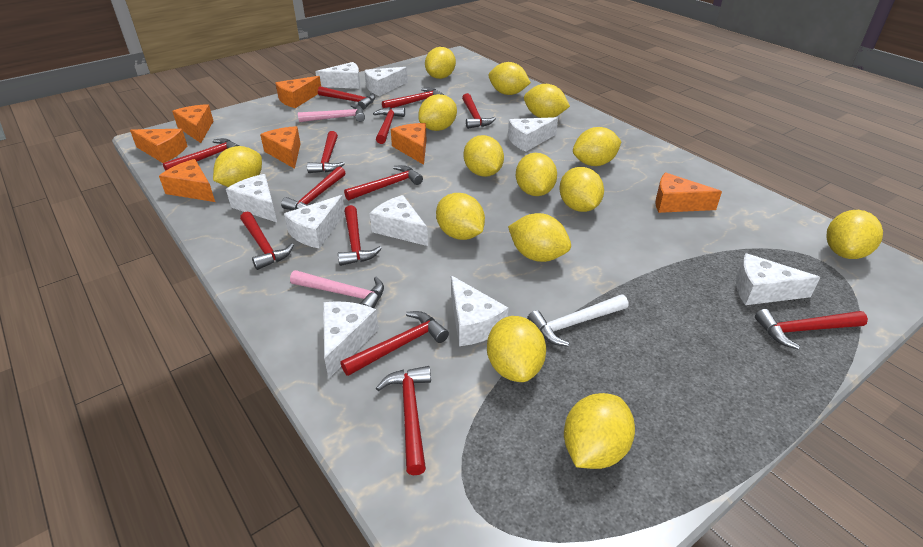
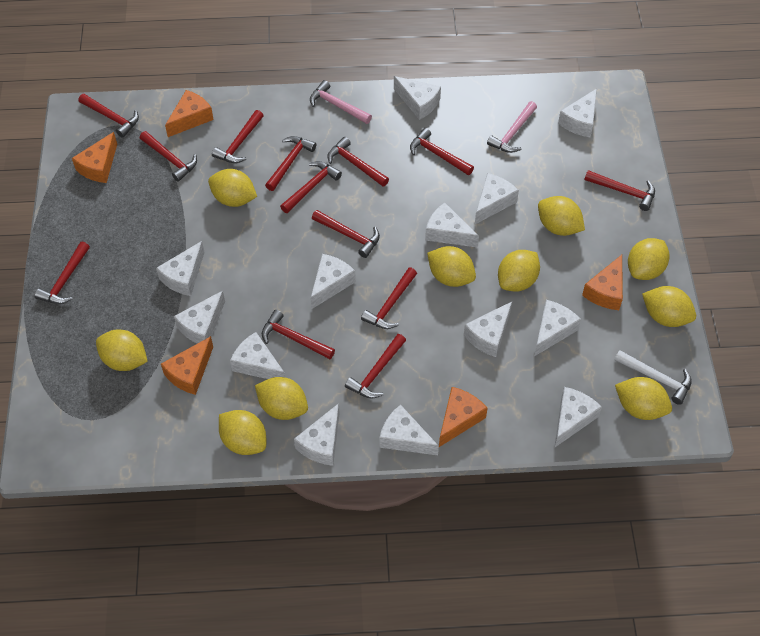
orange cheese: 7 -> 5
white cheese: 9 -> 13
yellow lemon: 14 -> 10

